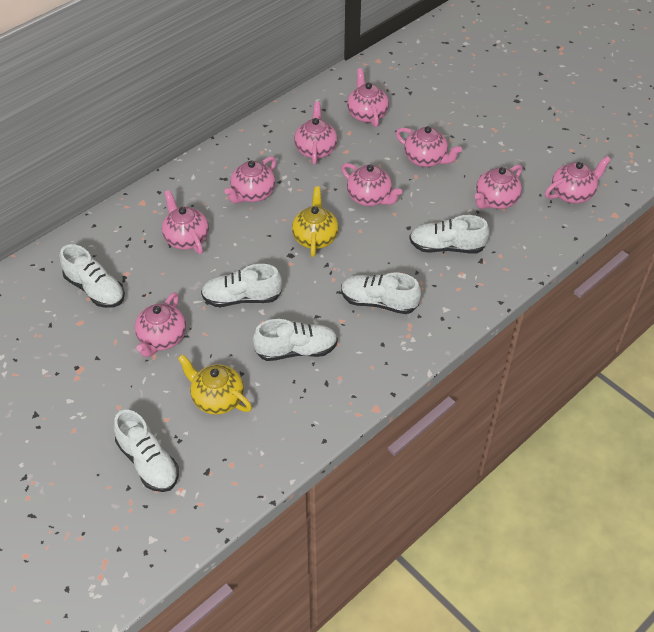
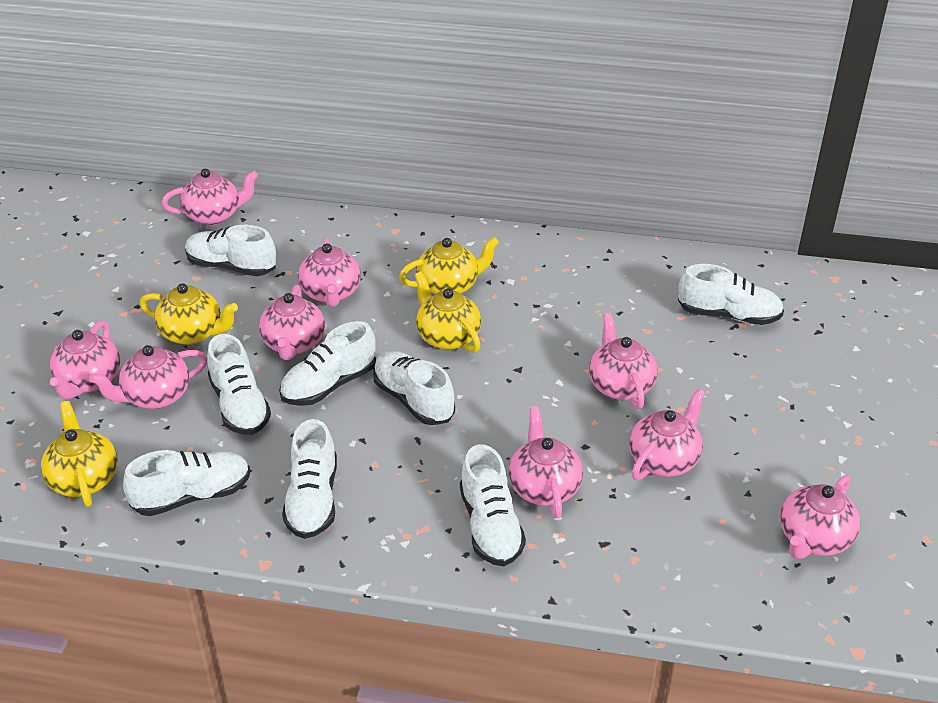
white shoe: 6 -> 8
yellow teapot: 2 -> 4

